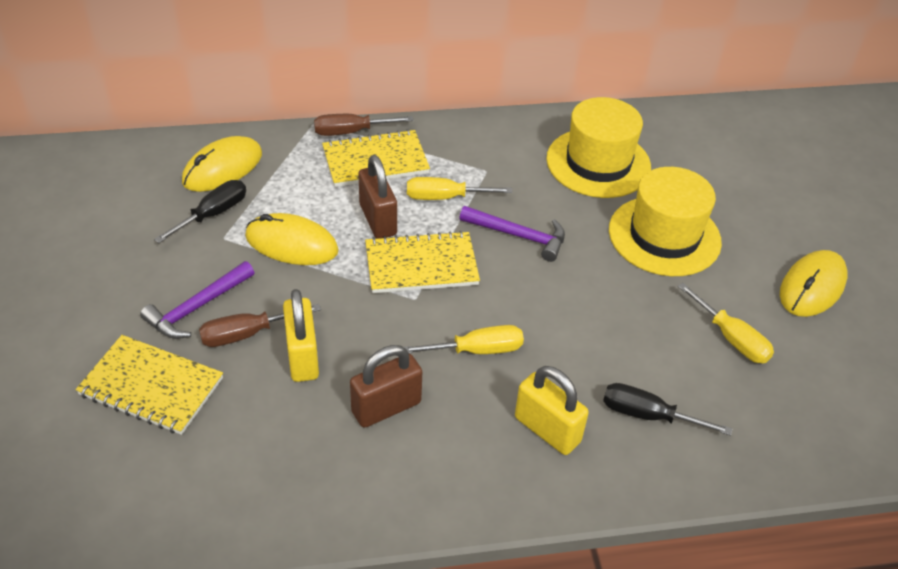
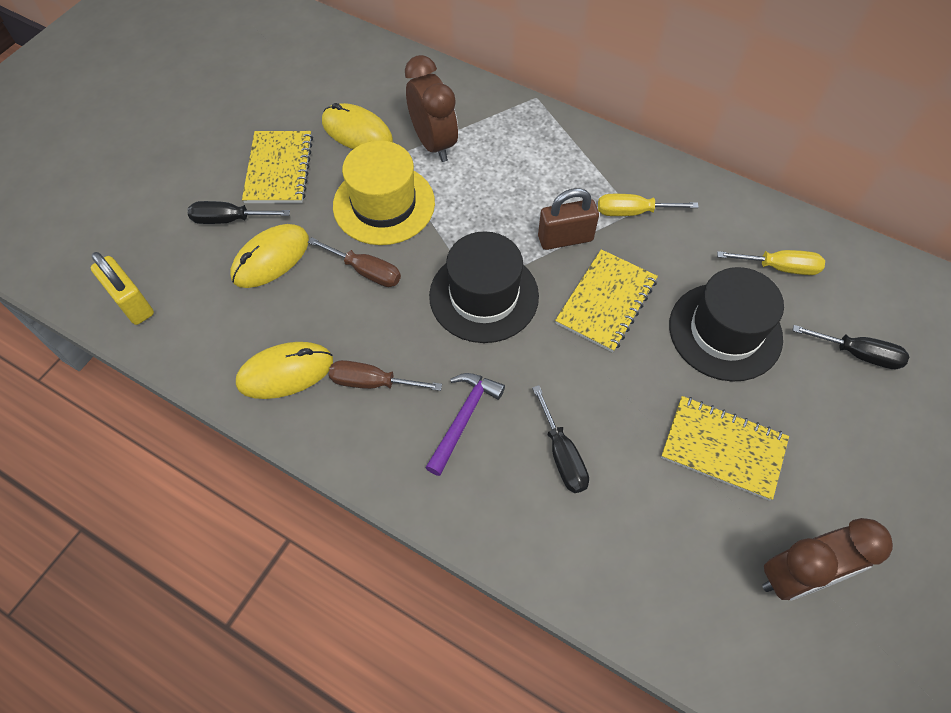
black hat: 0 -> 2
black screwdriver: 2 -> 3
brown clock: 0 -> 2
brown padlock: 2 -> 1
purple hammer: 2 -> 1
yellow hat: 2 -> 1
yellow padlock: 2 -> 1
yellow screwdriver: 3 -> 2

